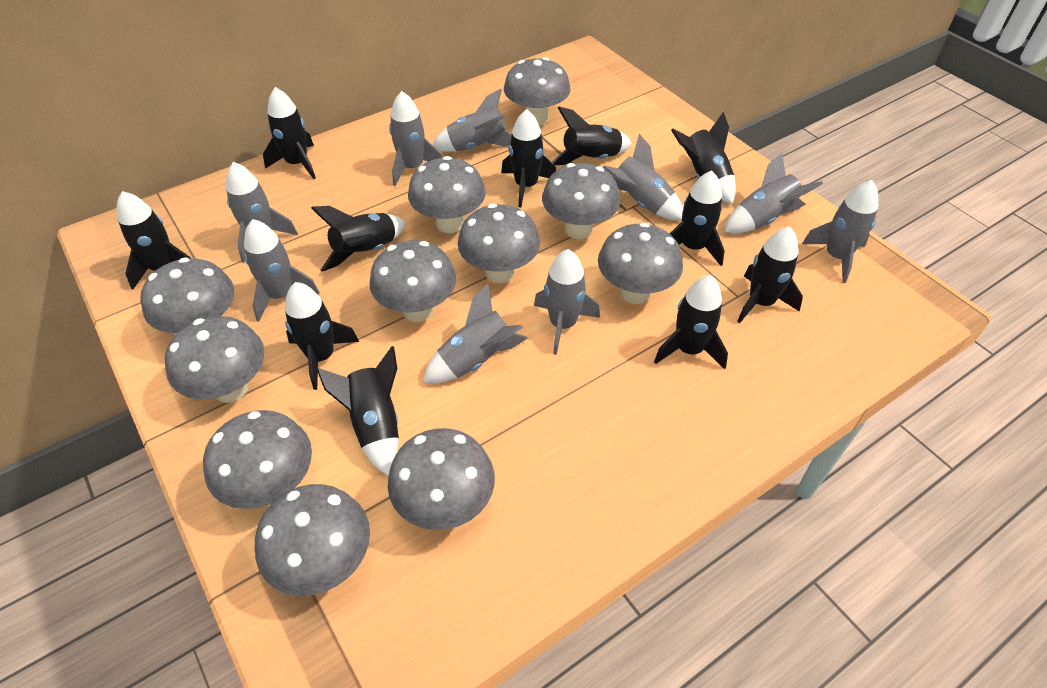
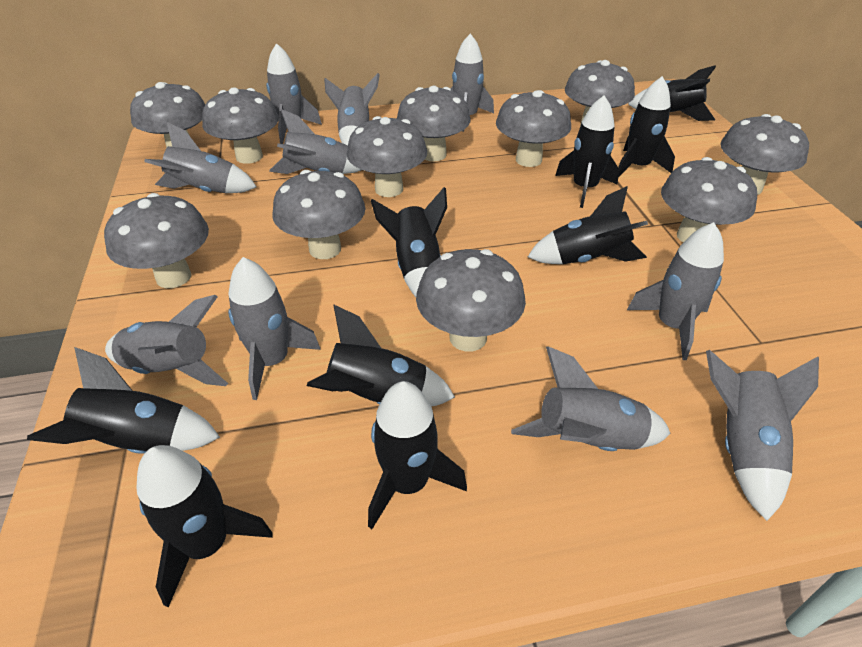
black rocket: 11 -> 9
grey rocket: 9 -> 10

